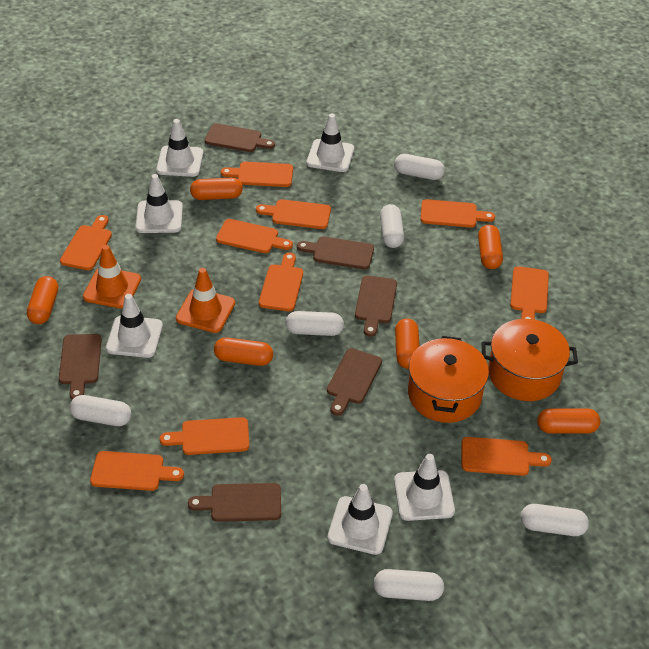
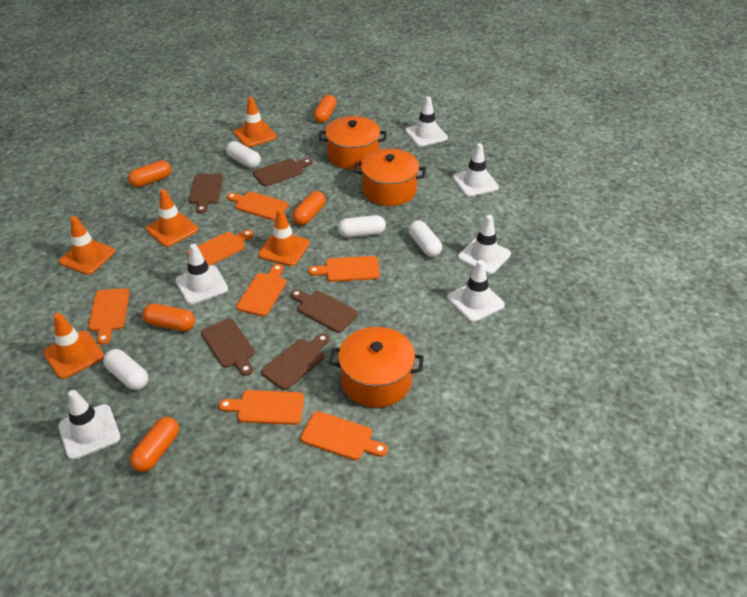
brown cutting board: 6 -> 5
orange capsule: 6 -> 5
orange cutting board: 10 -> 7
orange pot: 2 -> 3
orange traffic cone: 2 -> 5
white capsule: 6 -> 4

